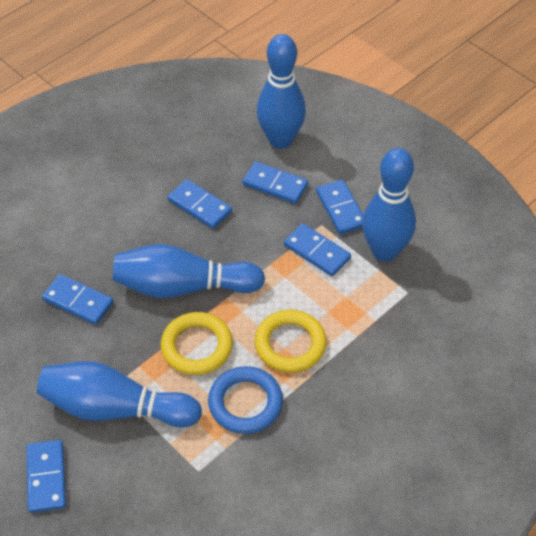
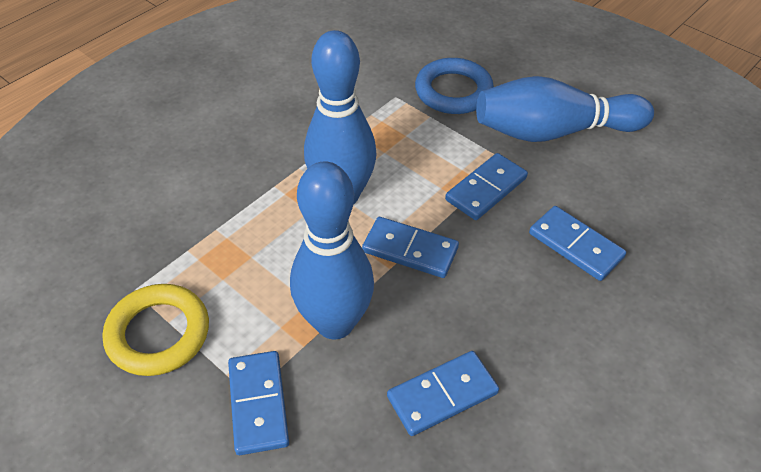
blue bowling pin: 4 -> 3
blue domino: 6 -> 5
yellow ring: 2 -> 1

